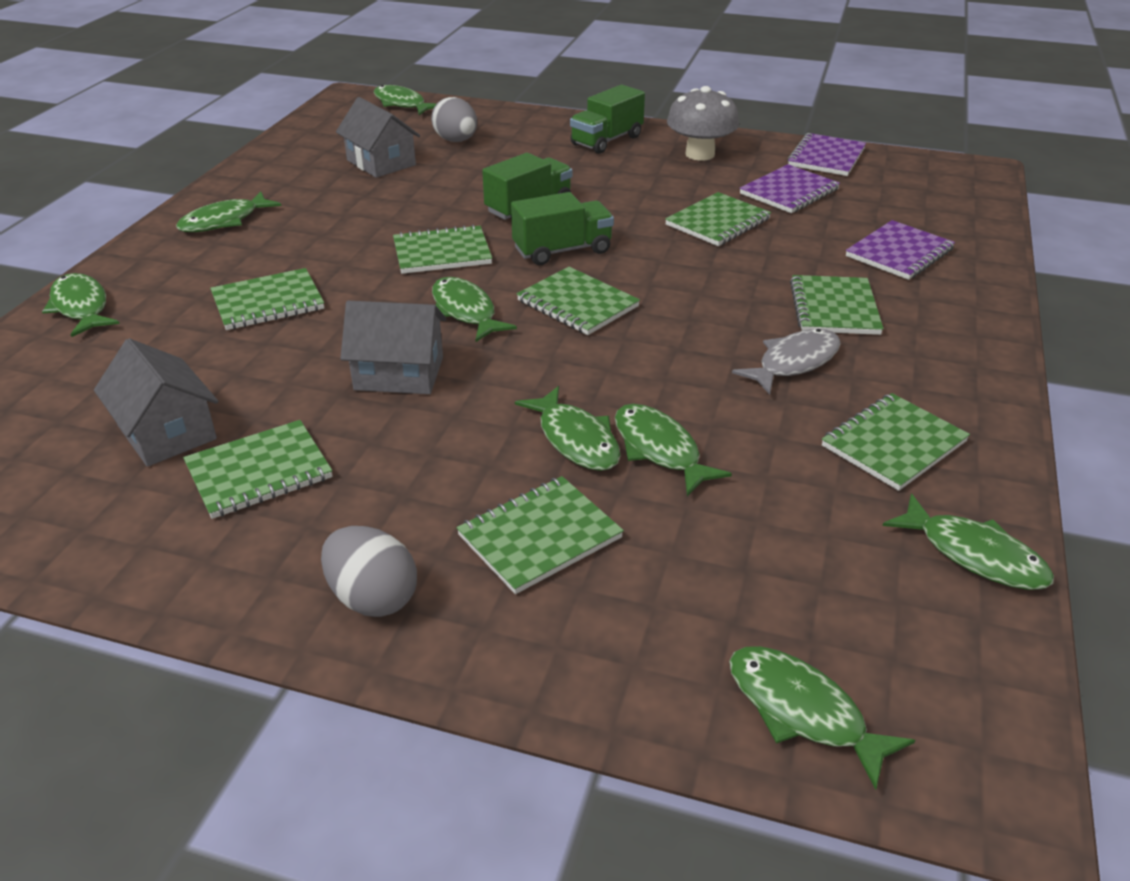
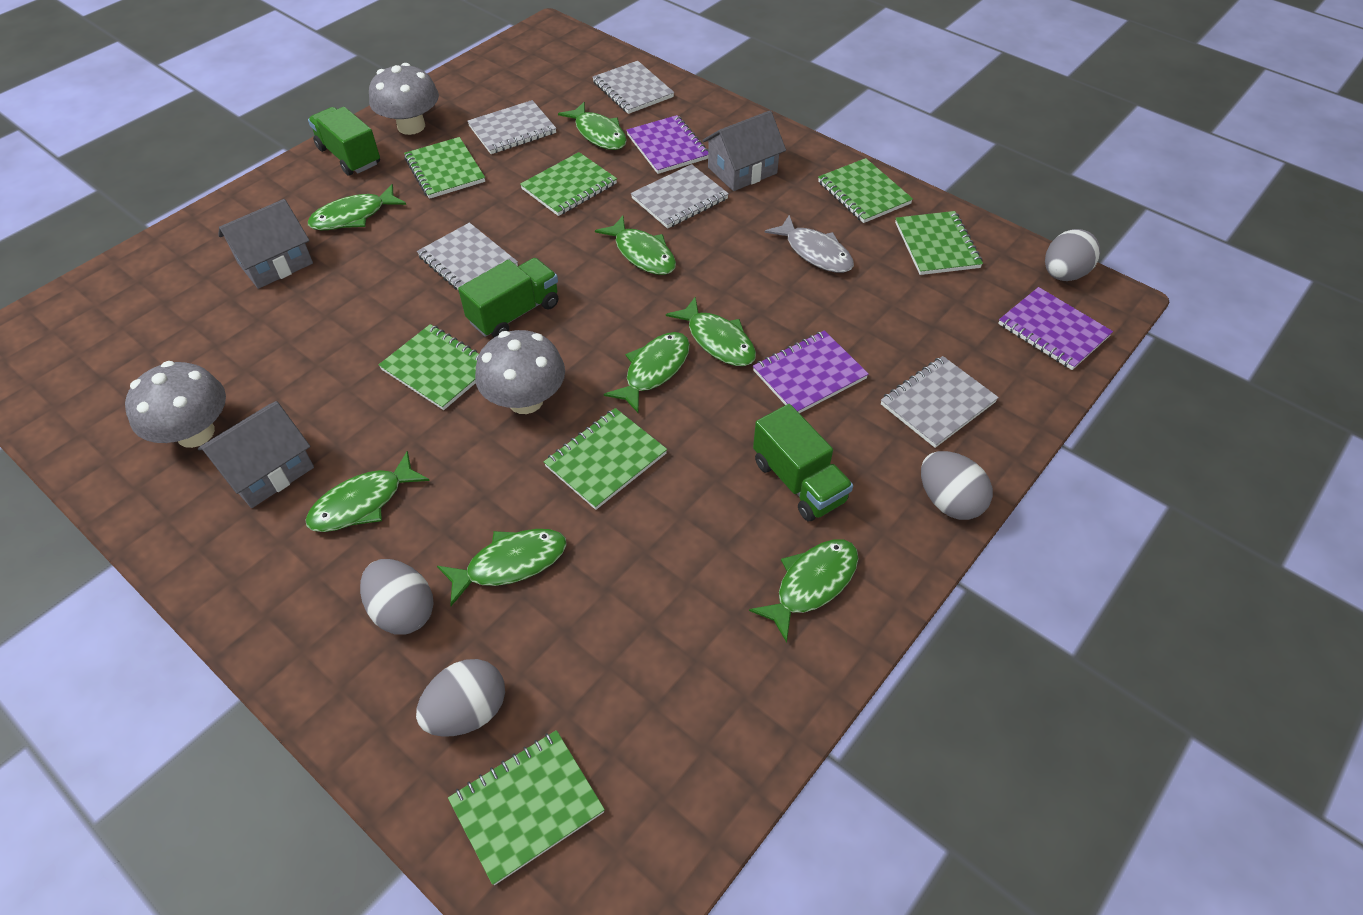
green notebook: 8 -> 7
grey egg: 2 -> 4
grey mushroom: 1 -> 3
grey notebook: 0 -> 5

